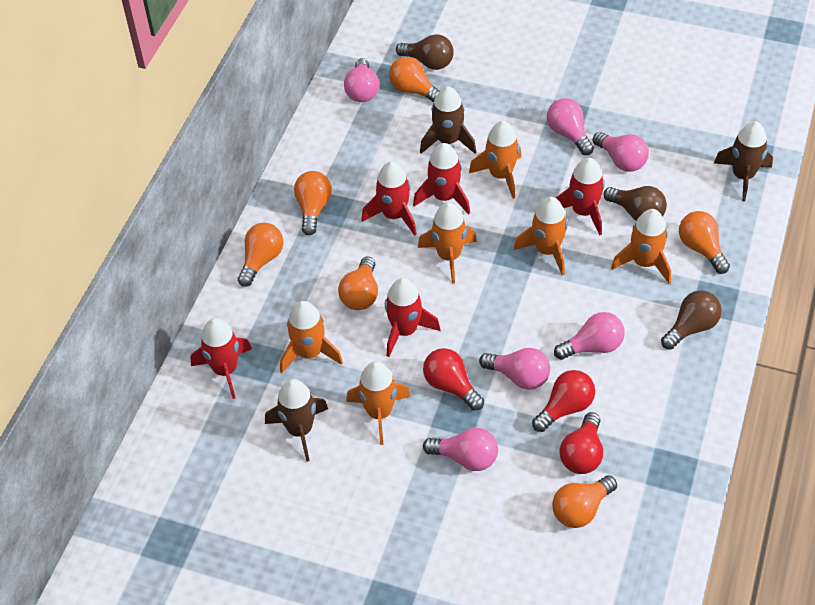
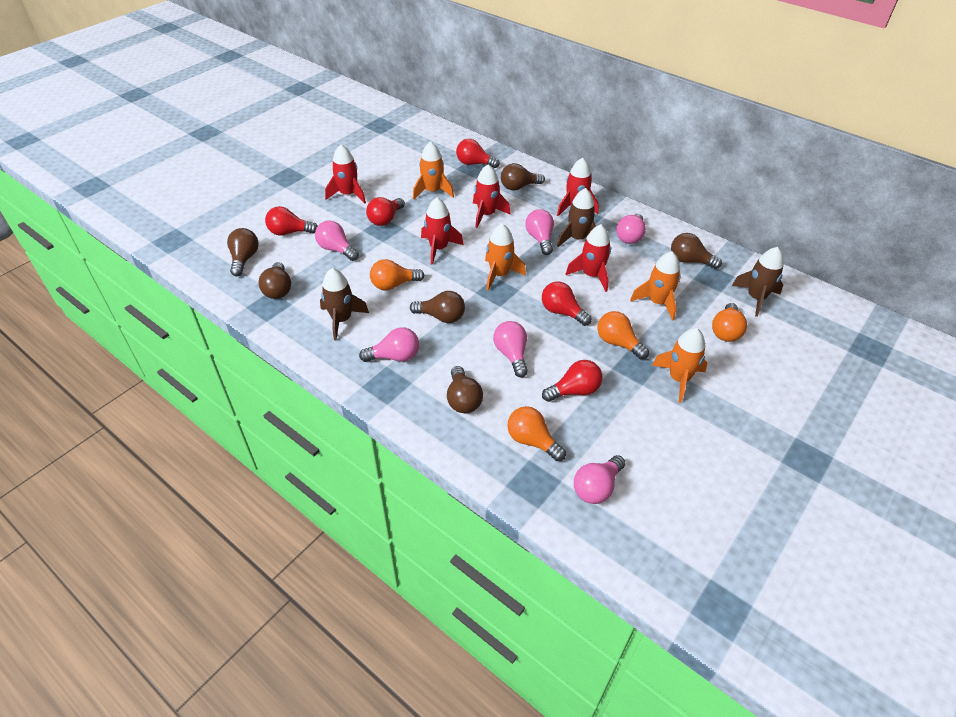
brown light bulb: 3 -> 6
orange light bulb: 6 -> 4
orange rocket: 6 -> 4
red light bulb: 3 -> 5

